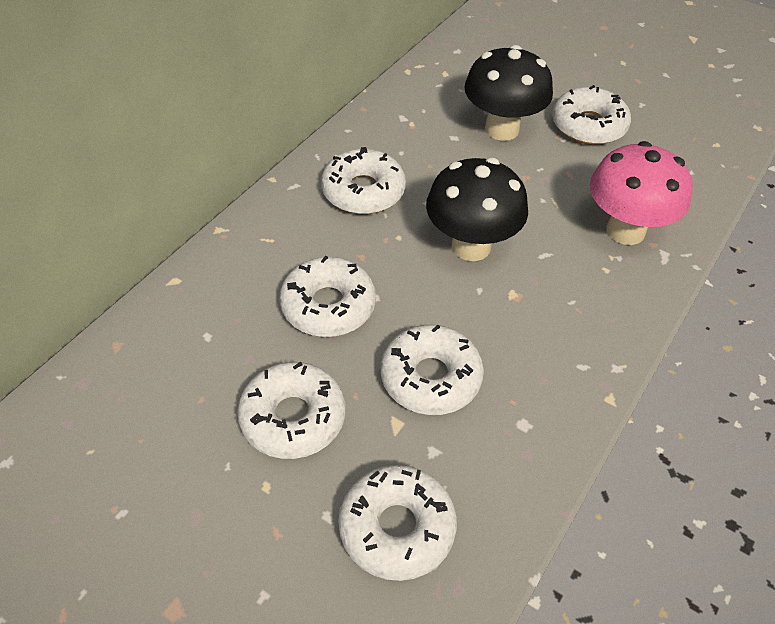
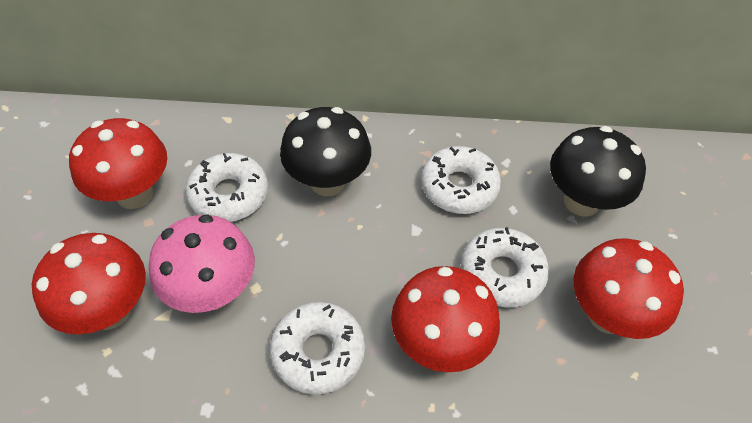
red mushroom: 0 -> 4
white donut: 6 -> 4

